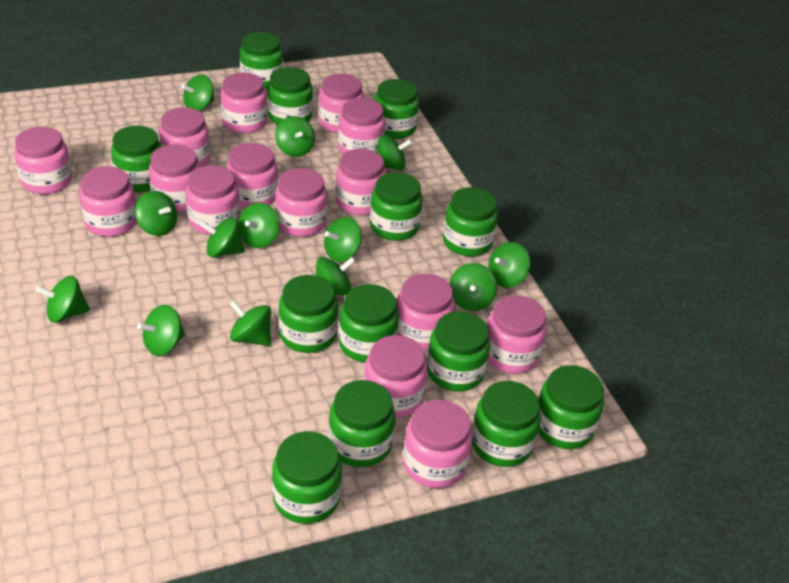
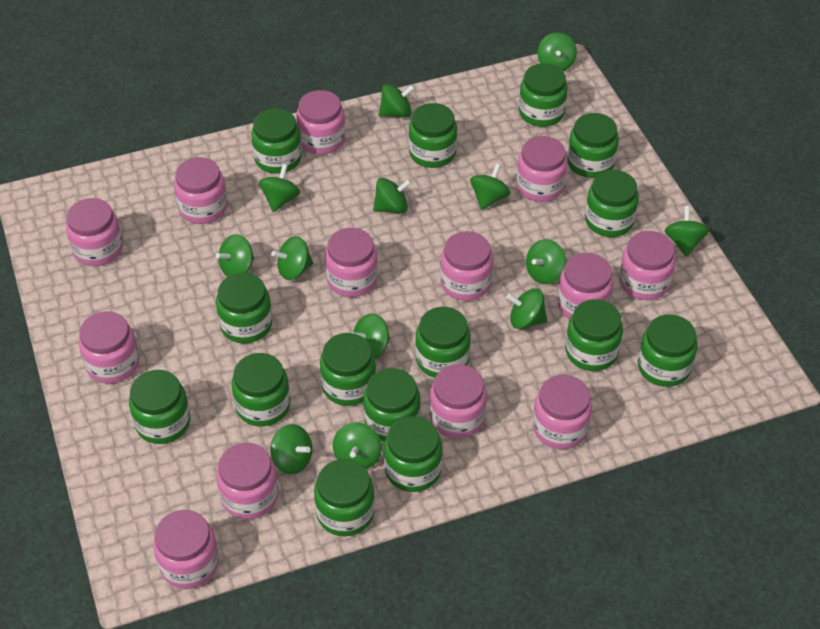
green jar: 13 -> 15
pink jar: 15 -> 13

